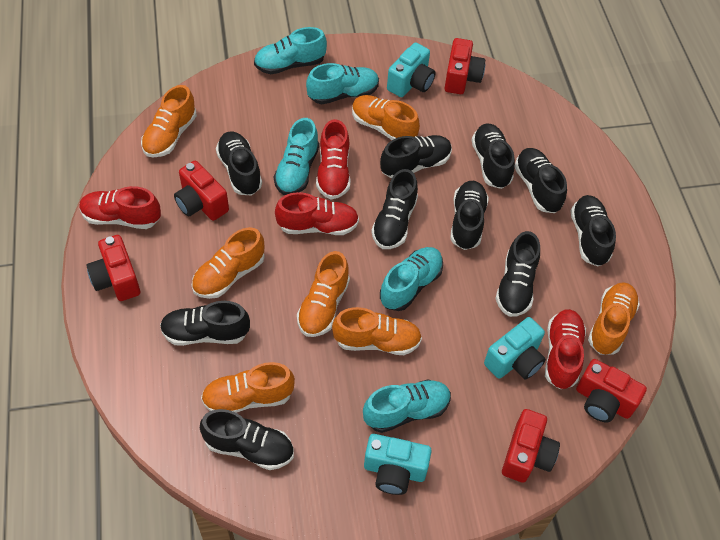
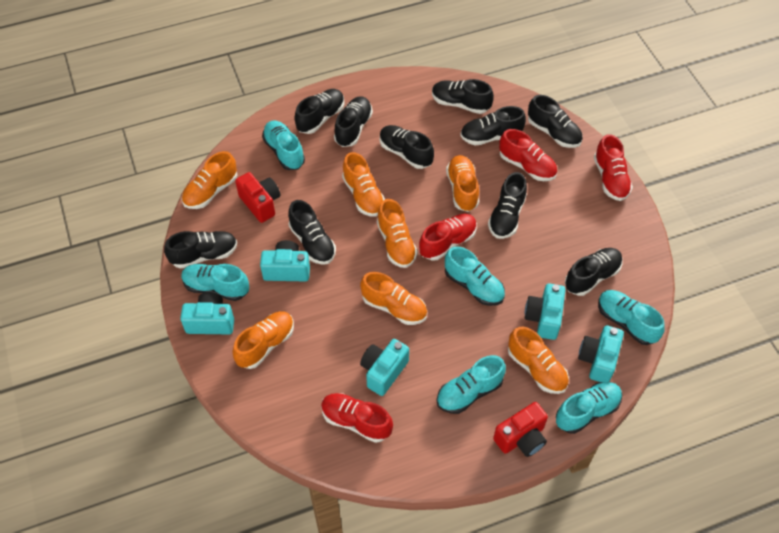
red camera: 5 -> 2
turquoise camera: 3 -> 5
turquoise shoe: 5 -> 6

